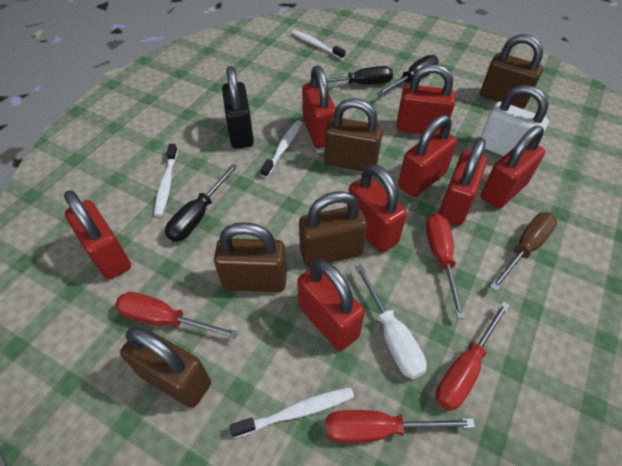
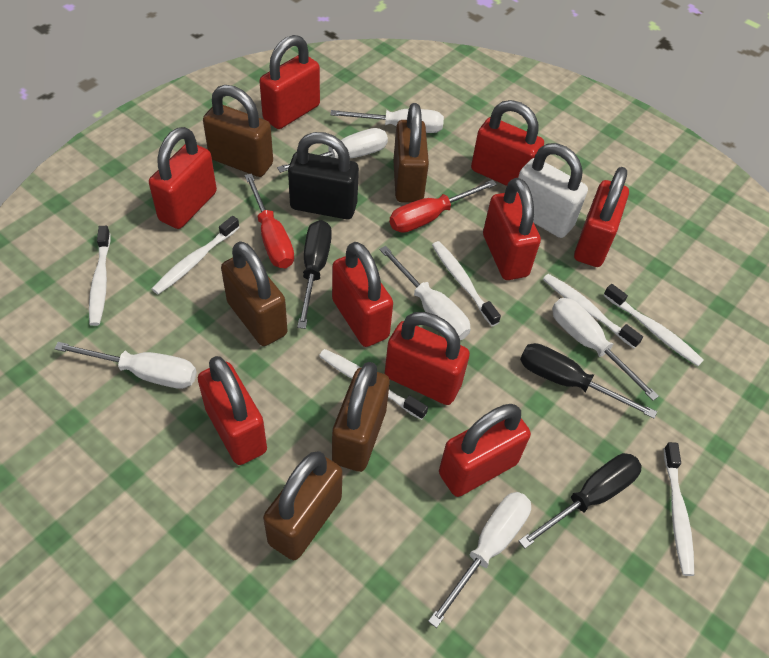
brown screwdriver: 1 -> 0
red padlock: 8 -> 9
red screwdriver: 4 -> 2
white screwdriver: 1 -> 6
white toothbrush: 4 -> 7

